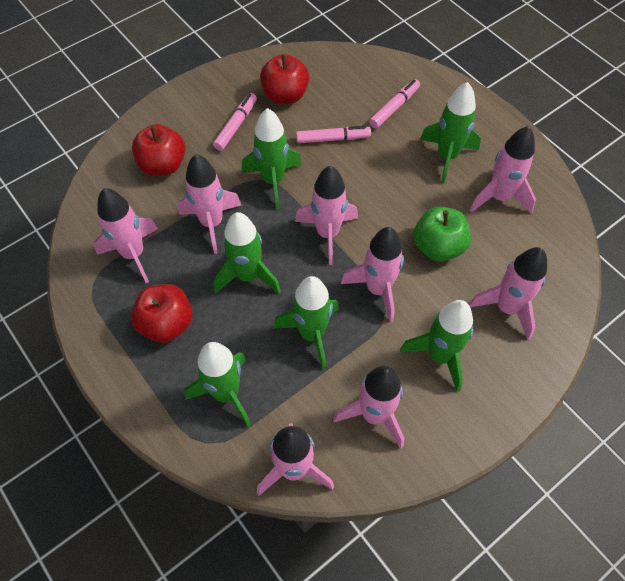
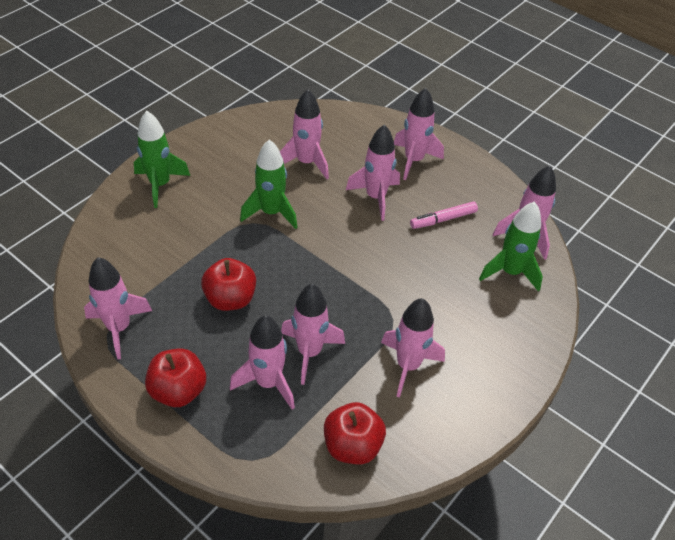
green apple: 1 -> 0
green rocket: 6 -> 3
pink marker: 3 -> 1

